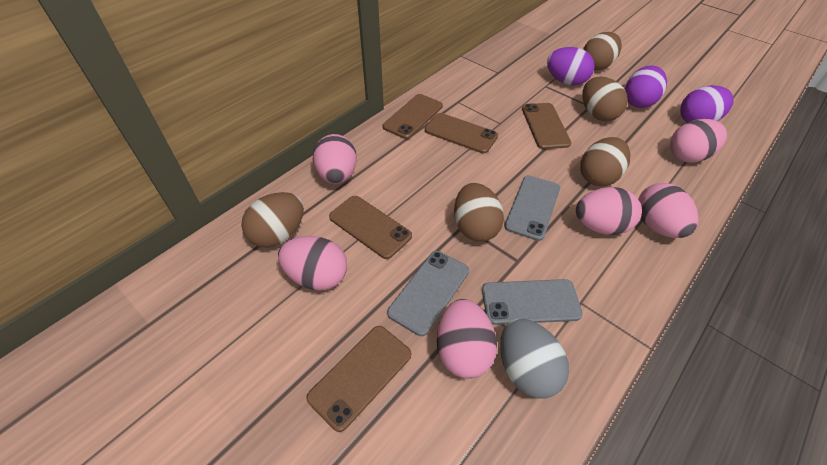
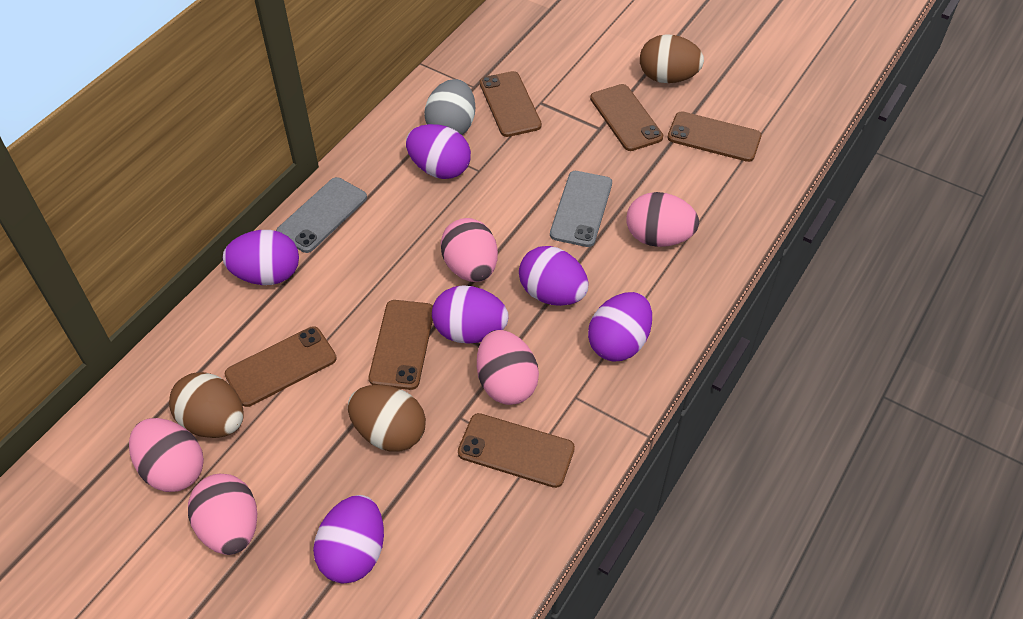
brown egg: 5 -> 3
brown phone: 5 -> 6
grey phone: 3 -> 2
pink egg: 6 -> 5
purple egg: 3 -> 6

